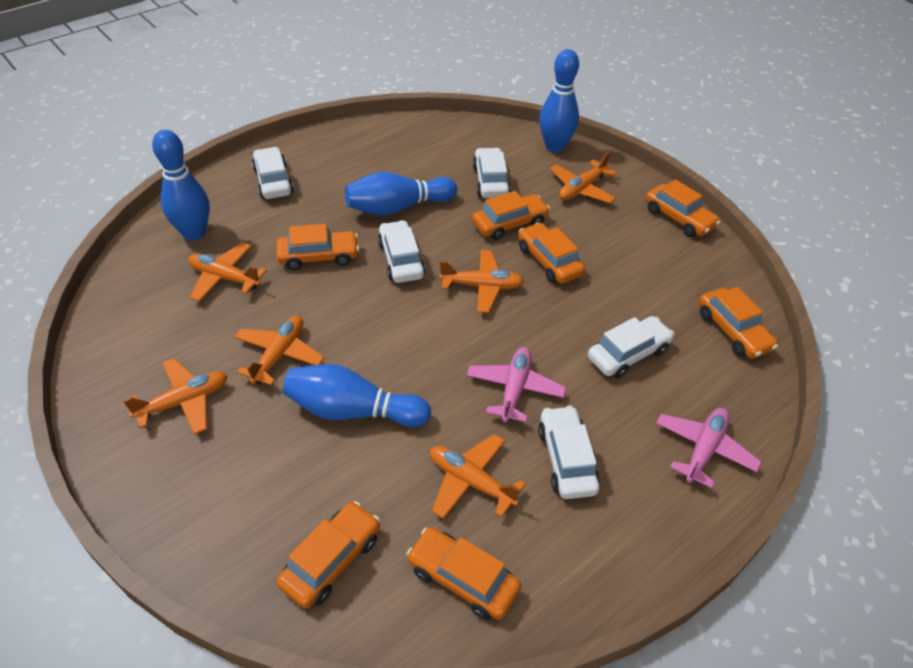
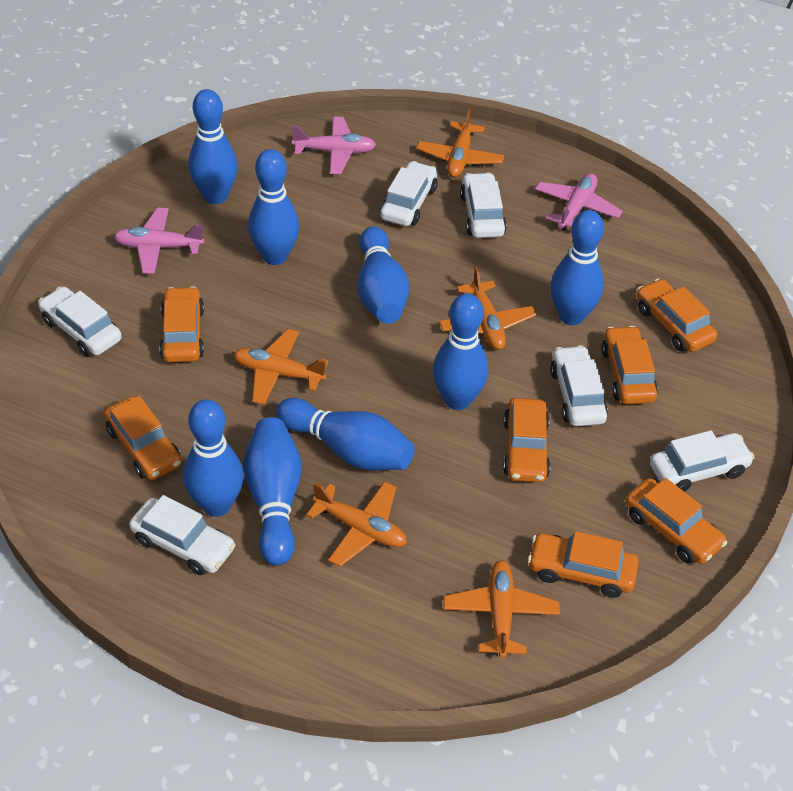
blue bowling pin: 4 -> 8
orange plane: 6 -> 5
pink plane: 2 -> 3
white car: 5 -> 6

